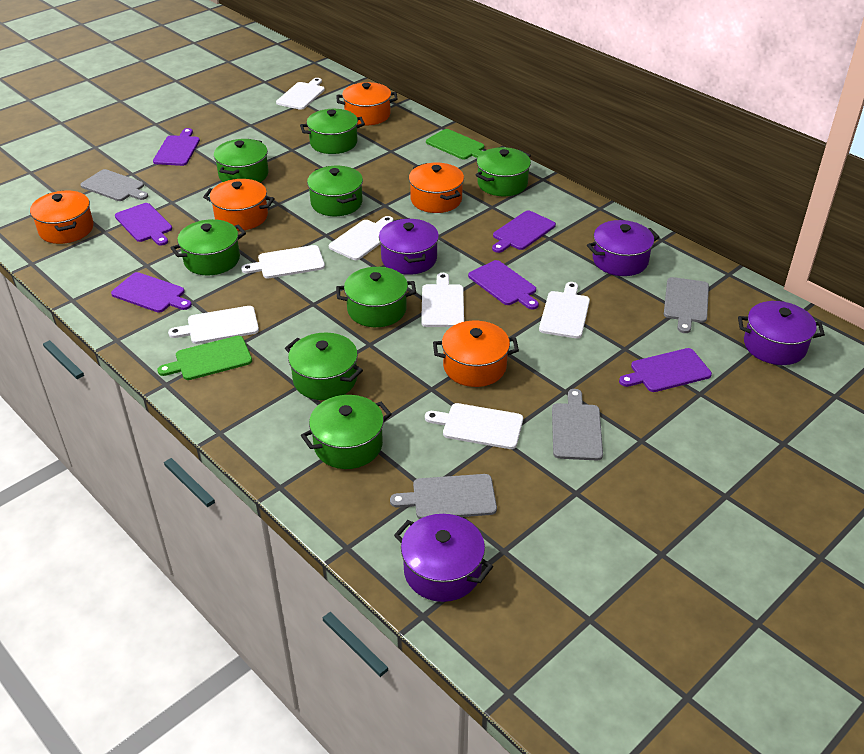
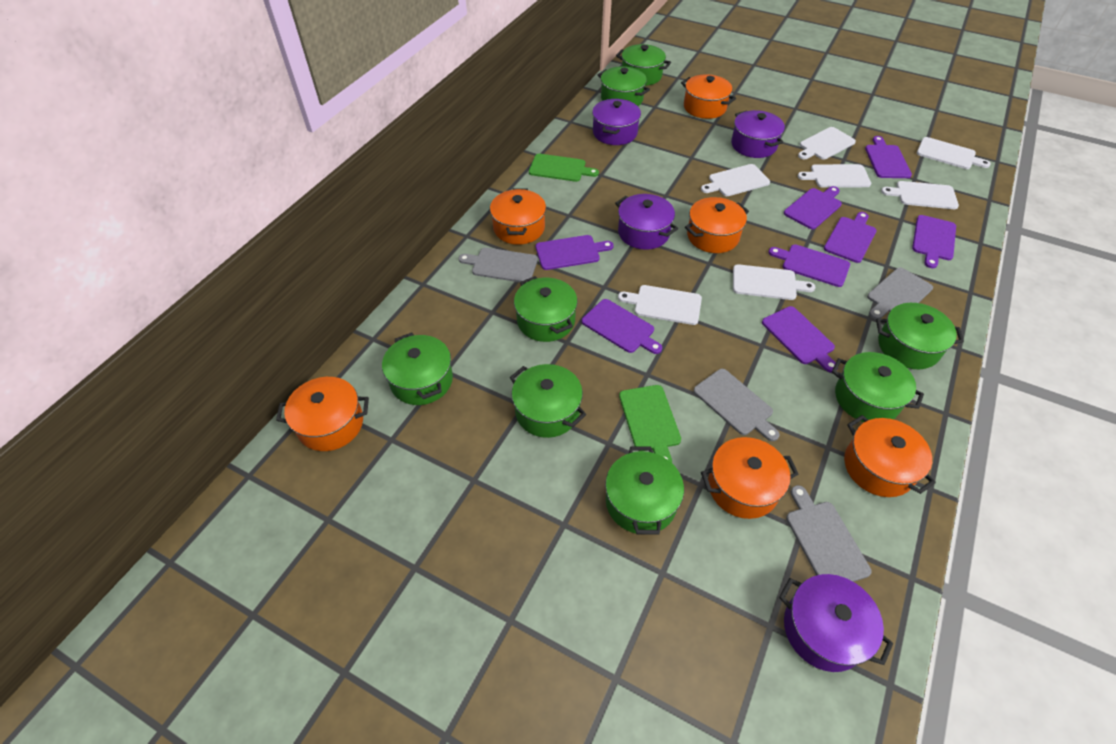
orange pot: 5 -> 6
purple cutting board: 6 -> 8

